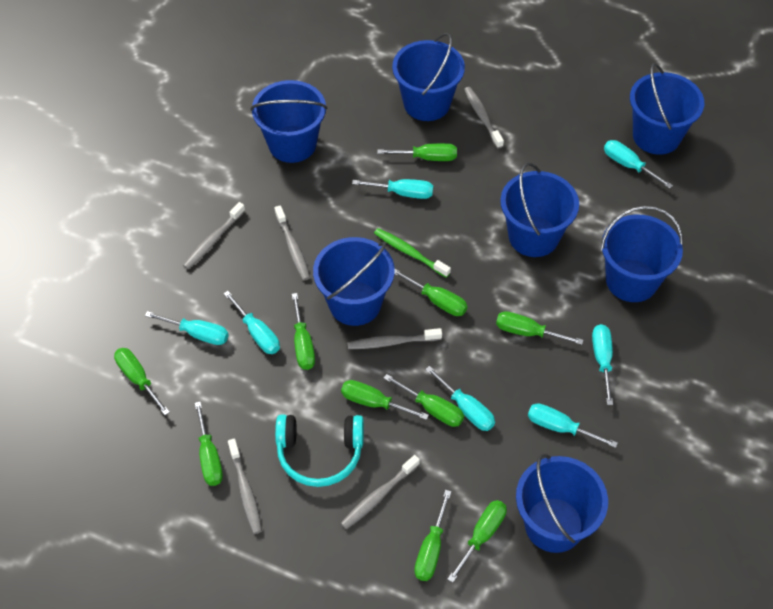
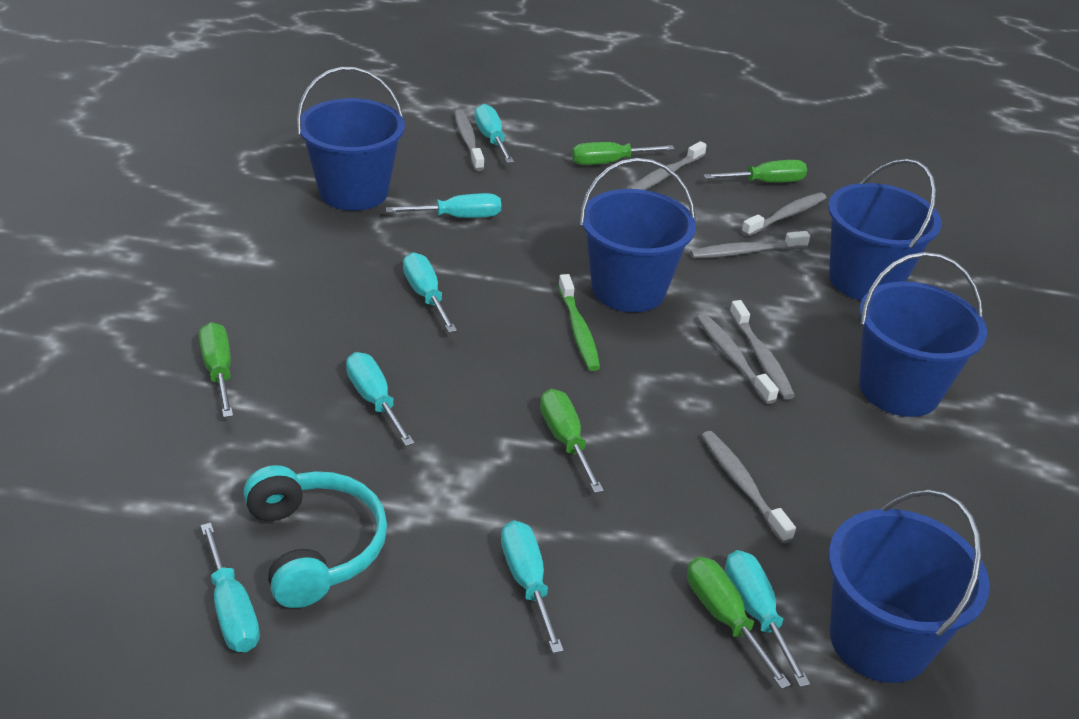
blue bucket: 7 -> 5
green screwdriver: 10 -> 5
grey toothbrush: 6 -> 7

